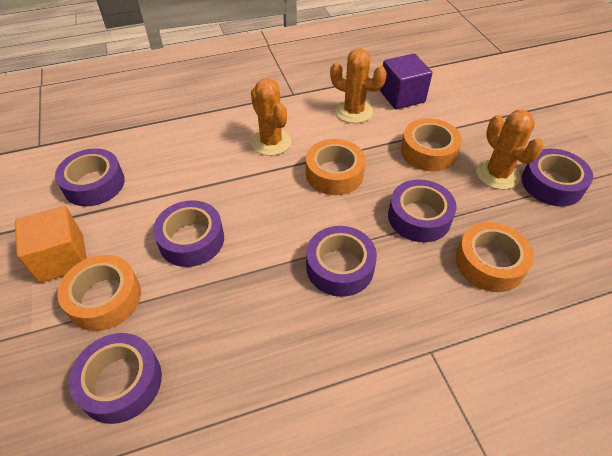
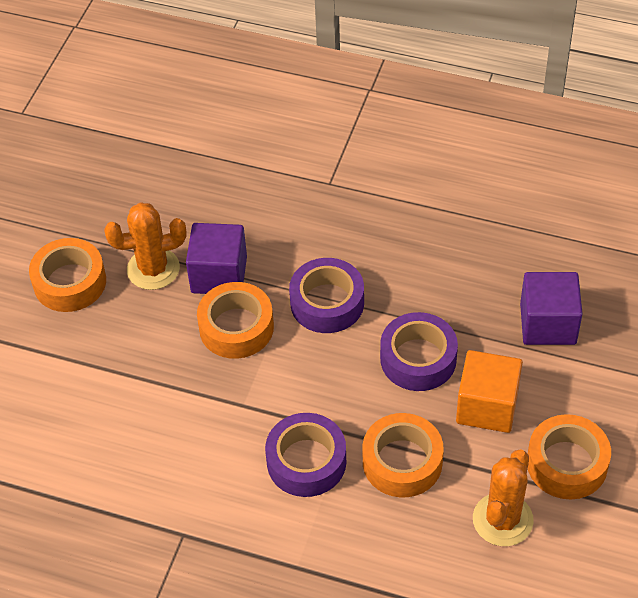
orange cactus: 3 -> 2
purple cube: 1 -> 2
purple tape: 6 -> 3

